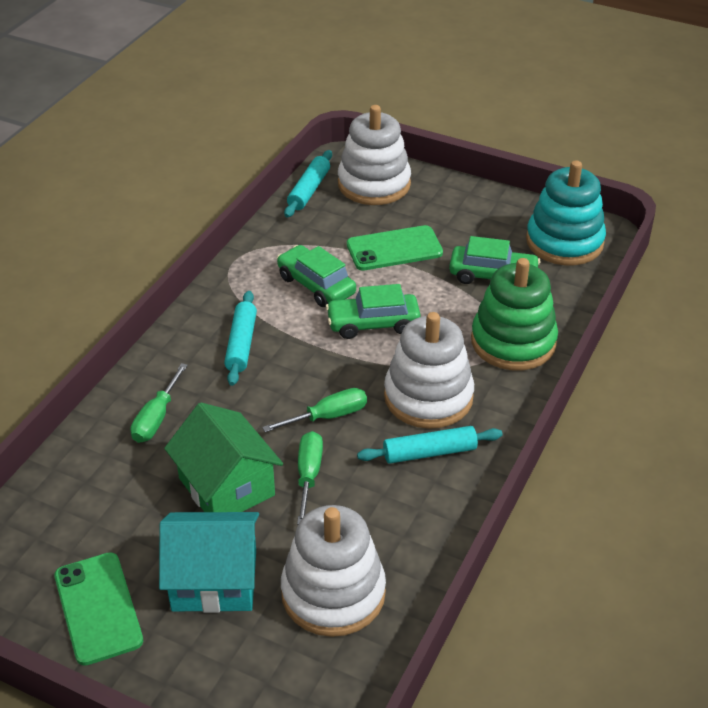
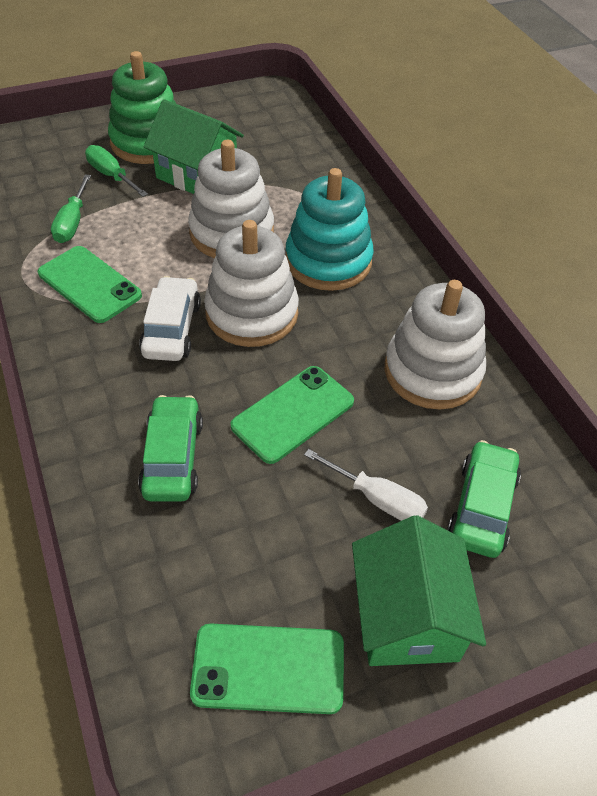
green car: 3 -> 2
green house: 1 -> 2
green phone: 2 -> 3
green screwdriver: 3 -> 2
turquoise house: 1 -> 0
turquoise rolling pin: 3 -> 0
white car: 0 -> 1
white screwdriver: 0 -> 1

